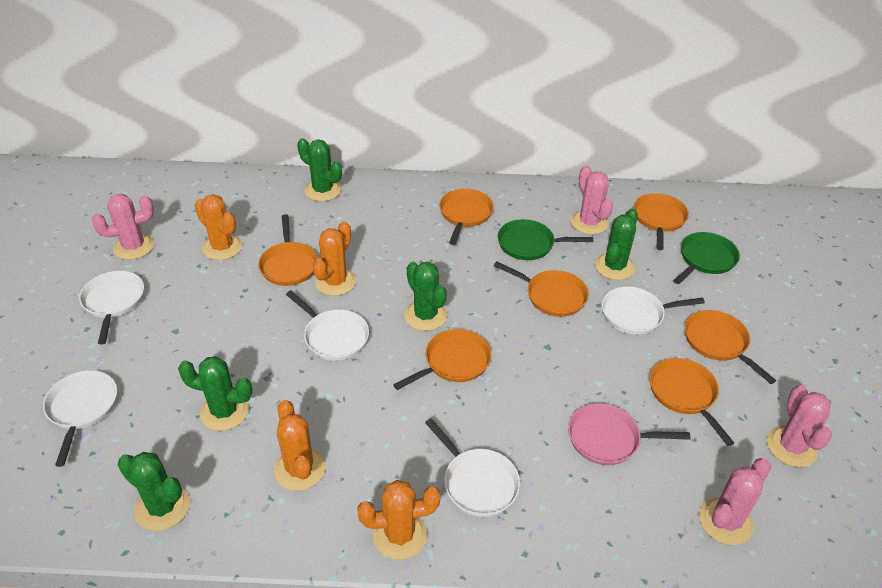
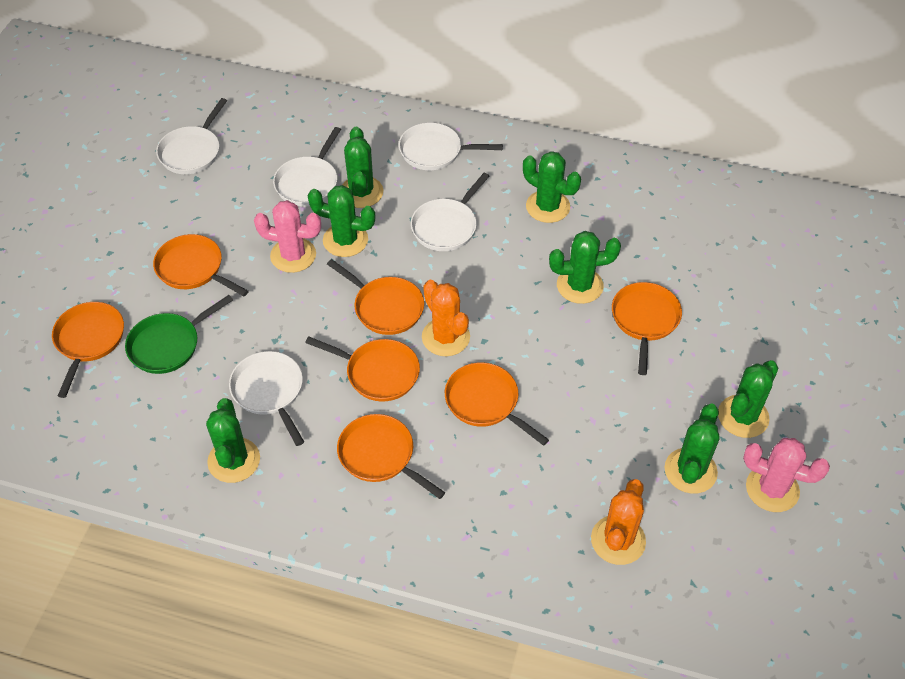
green cactus: 5 -> 7
green pan: 2 -> 1
orange cactus: 4 -> 2
pink cactus: 4 -> 2
pink pan: 1 -> 0

